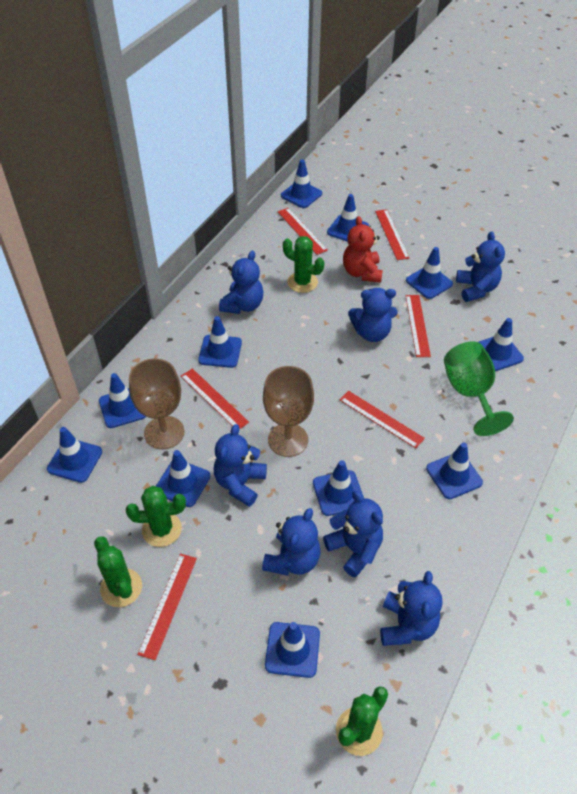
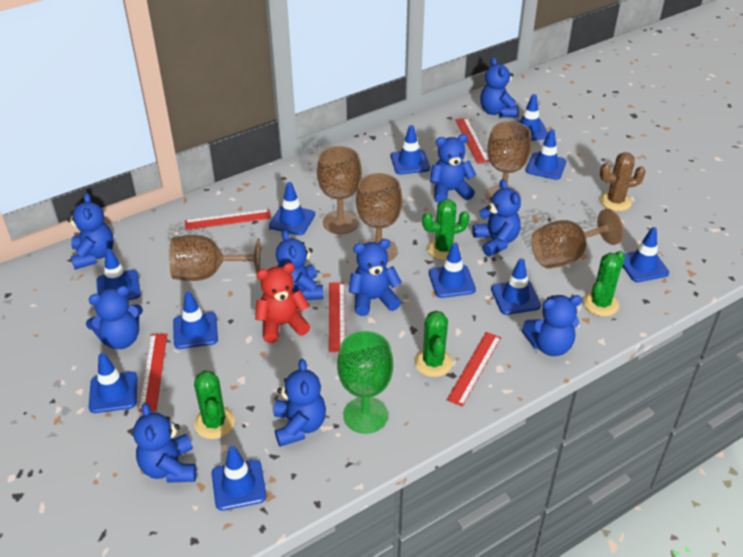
blue teddy bear: 7 -> 10
brown cactus: 0 -> 1
brown goblet: 2 -> 5
red ruler: 6 -> 5

